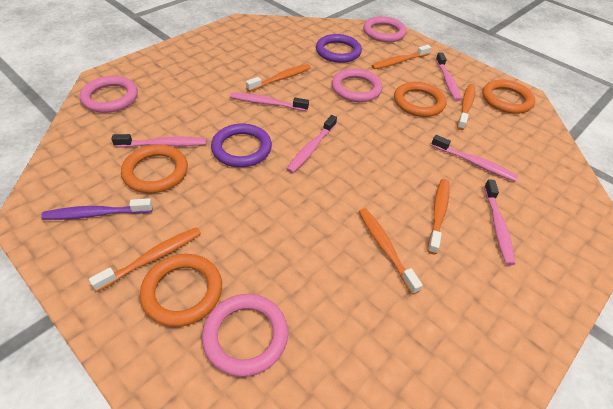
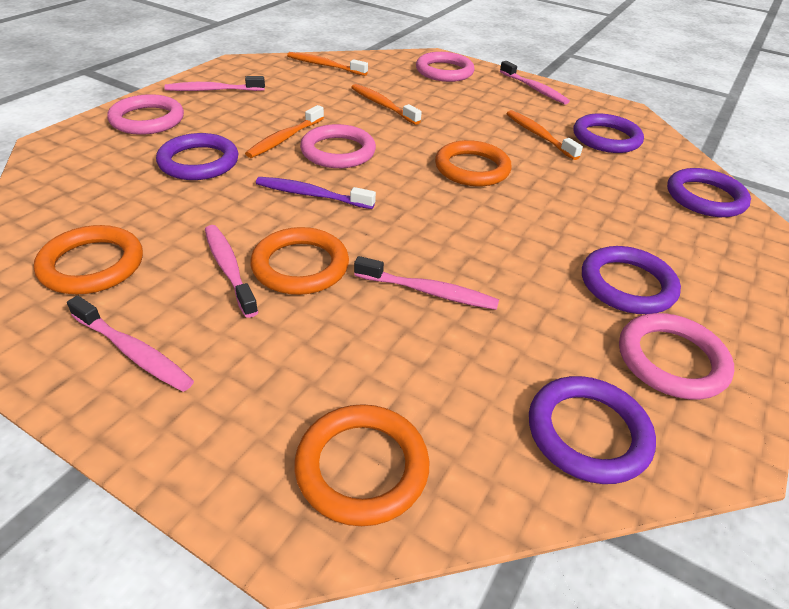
orange toothbrush: 6 -> 4
pink toothbrush: 6 -> 5
purple ring: 2 -> 5

